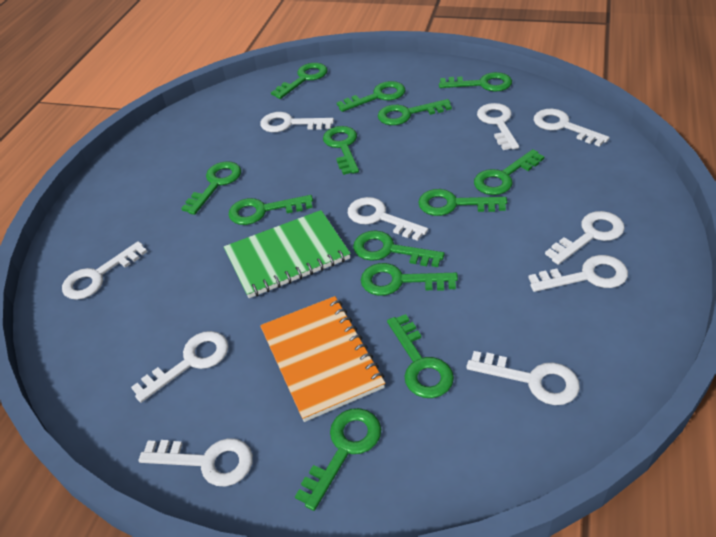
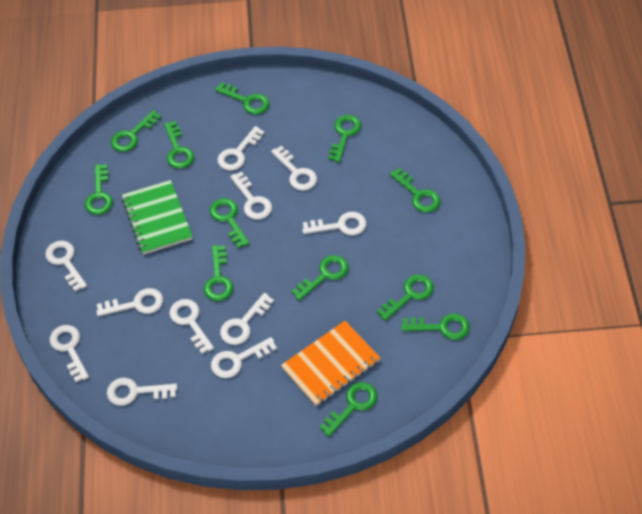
green key: 13 -> 12
white key: 10 -> 11

